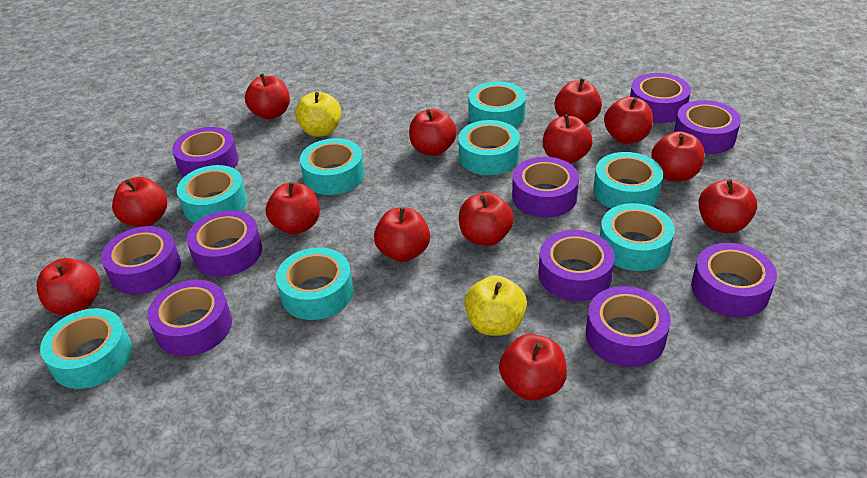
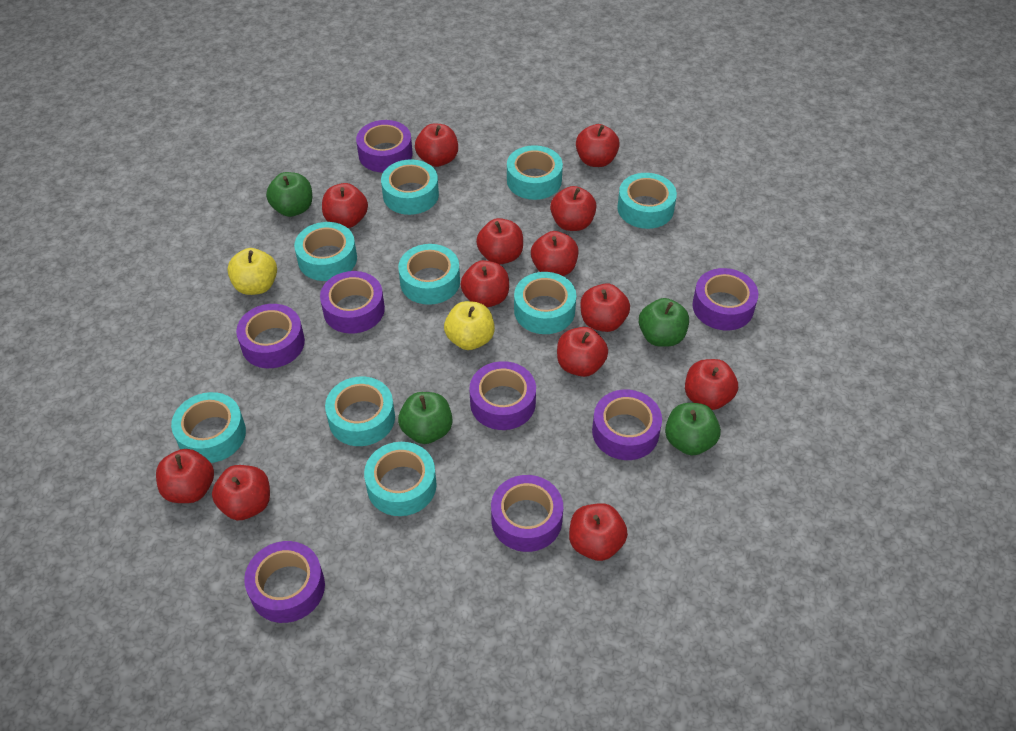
green apple: 0 -> 4
purple tape: 10 -> 8
turquoise tape: 8 -> 9

